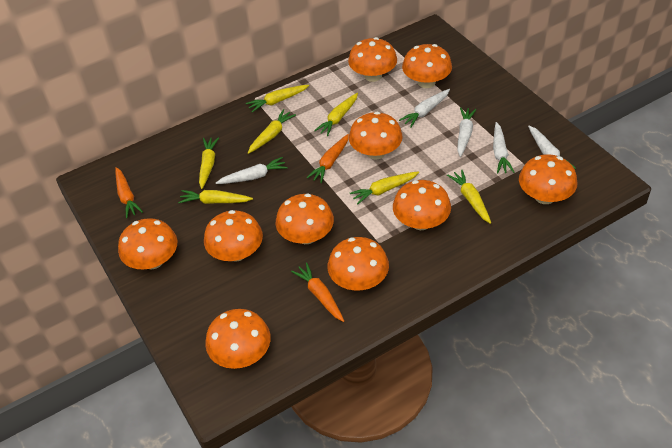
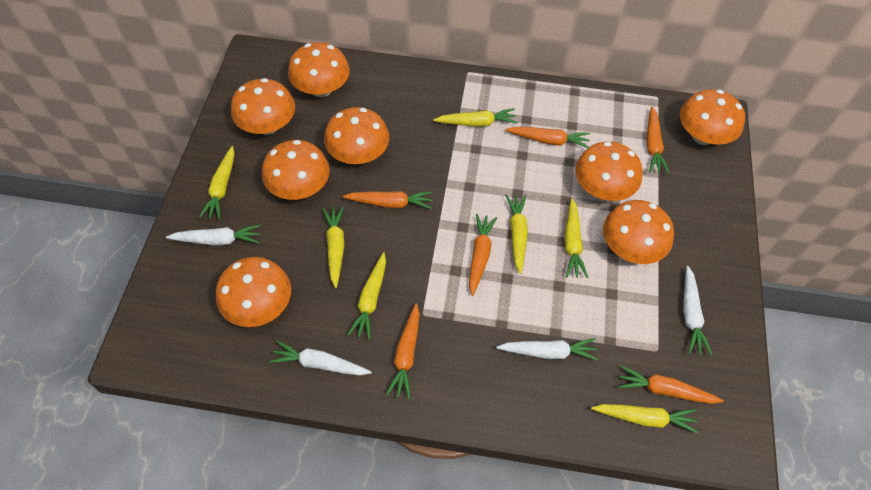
orange carrot: 3 -> 6
orange mushroom: 10 -> 8
white carrot: 5 -> 4

